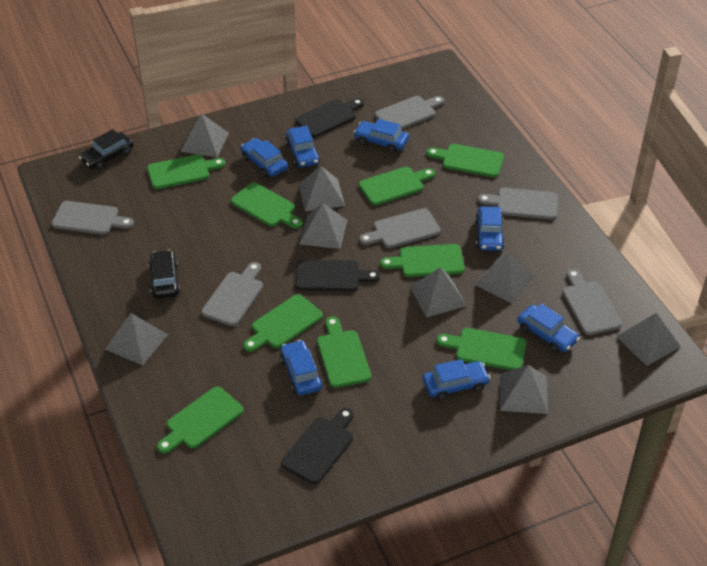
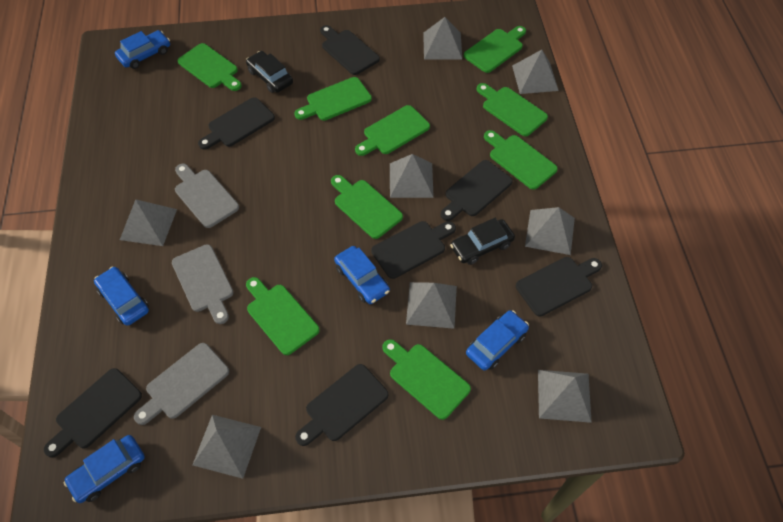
black cutting board: 3 -> 7
blue car: 7 -> 5
grey cutting board: 6 -> 3

